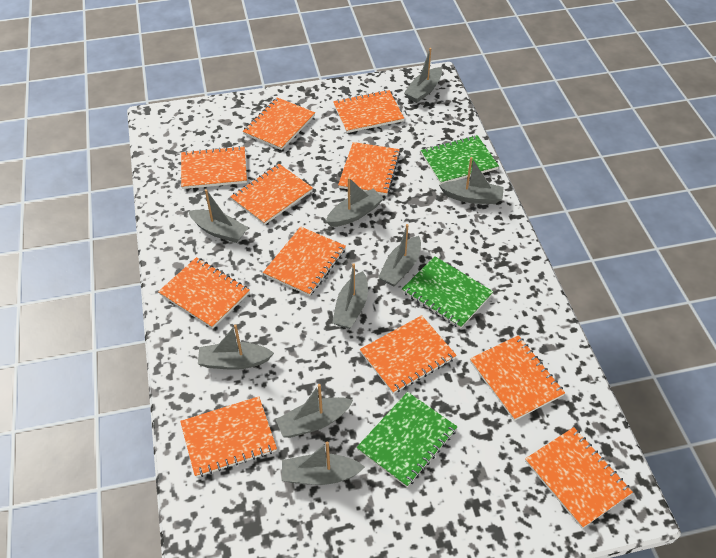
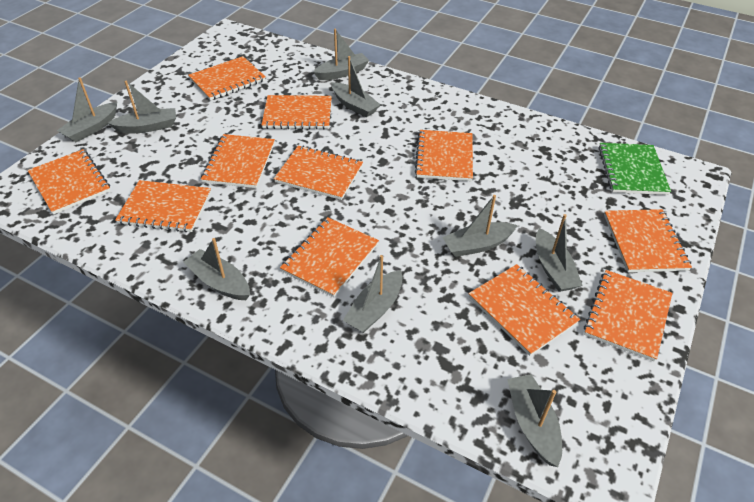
green notebook: 3 -> 1

